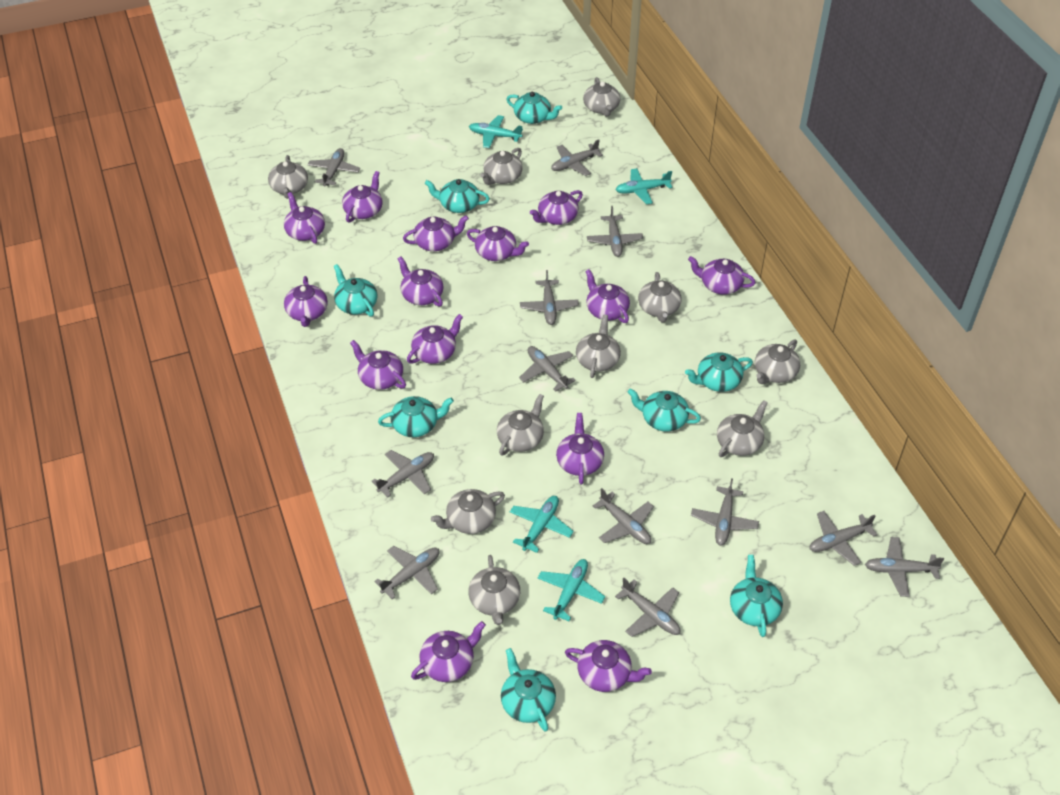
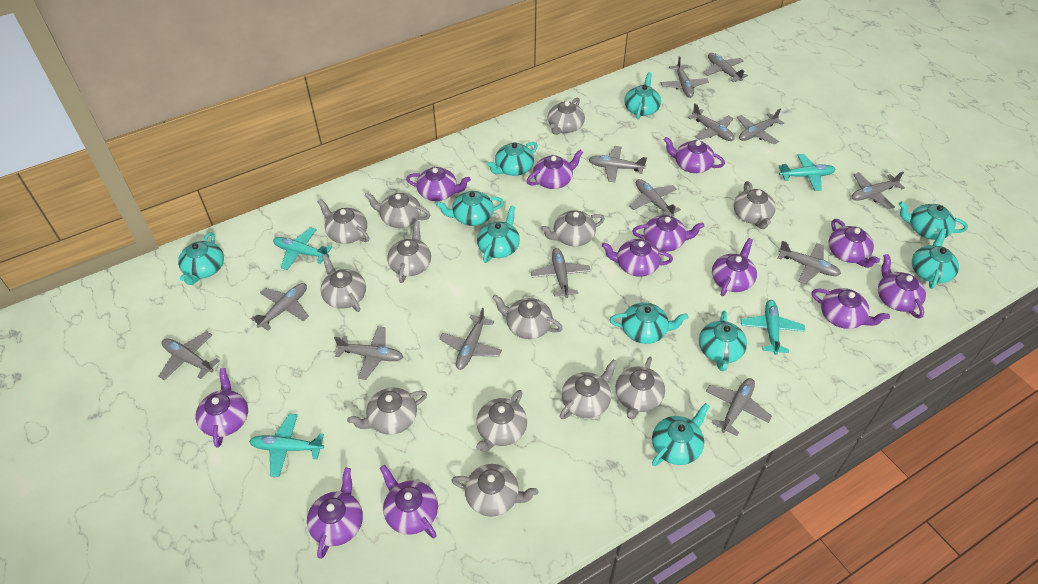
grey plane: 12 -> 14
grey teapot: 10 -> 13
purple teapot: 14 -> 12
turquoise teapot: 8 -> 10

